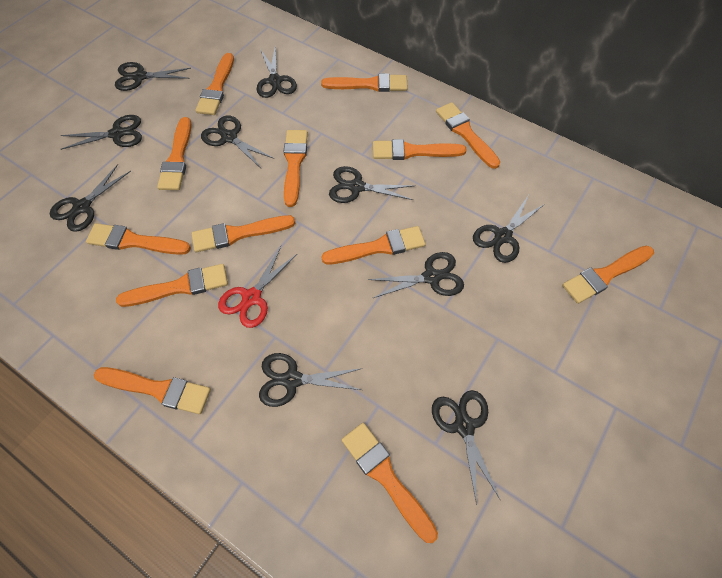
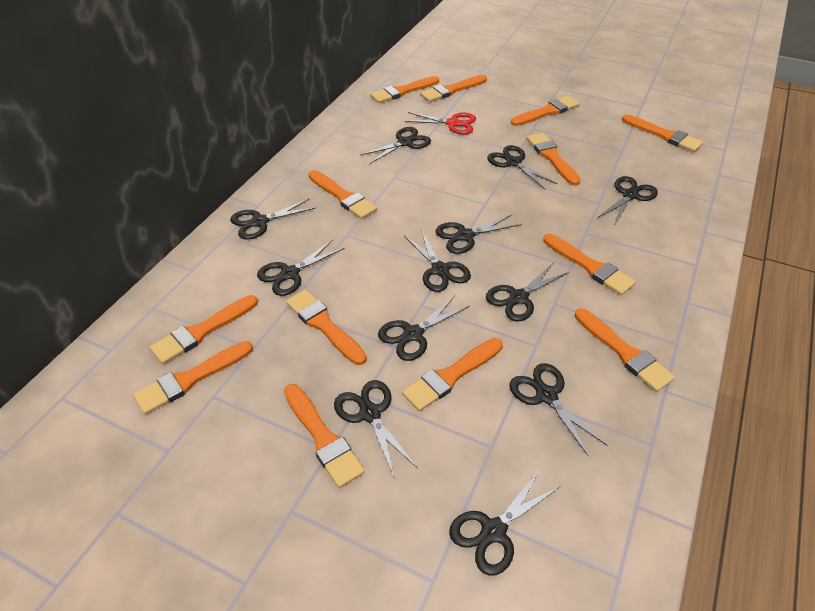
black scissors: 10 -> 12

